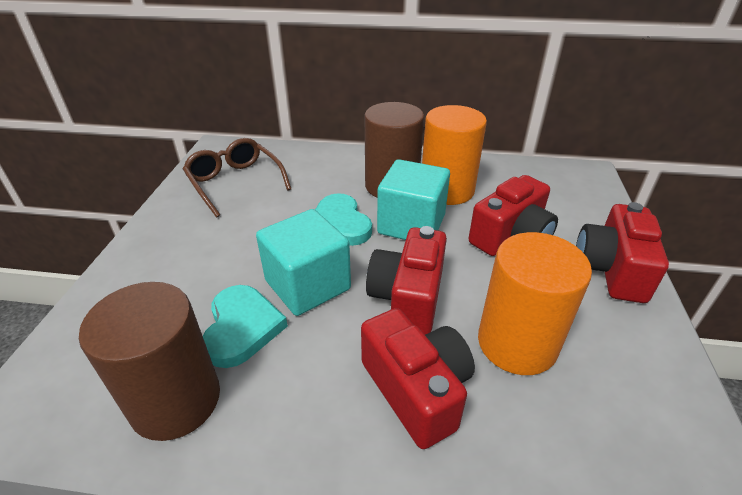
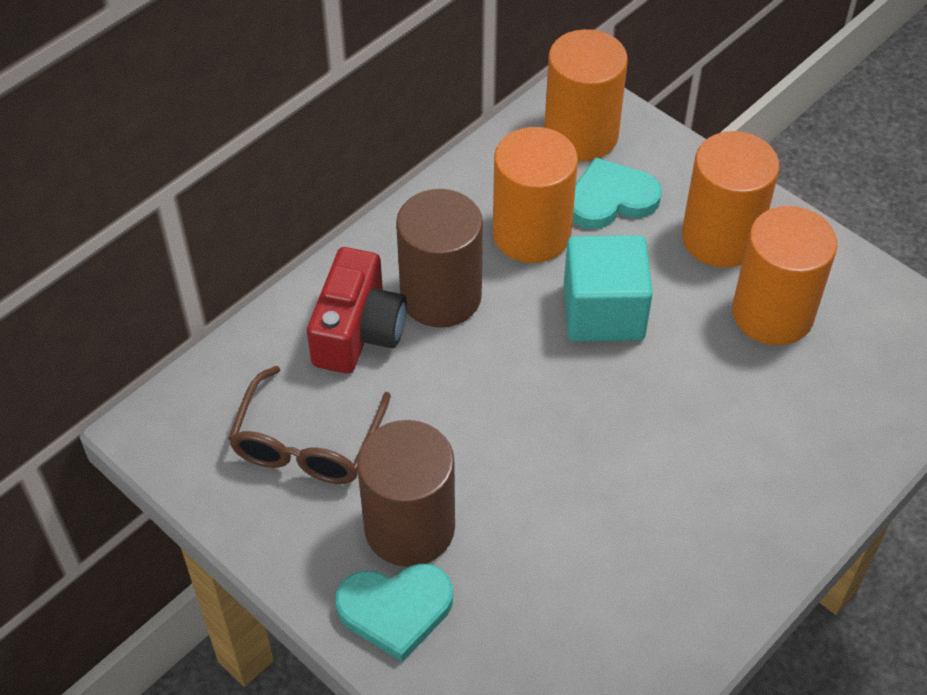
orange cylinder: 2 -> 4
red camera: 4 -> 1
turquoise cube: 2 -> 1

